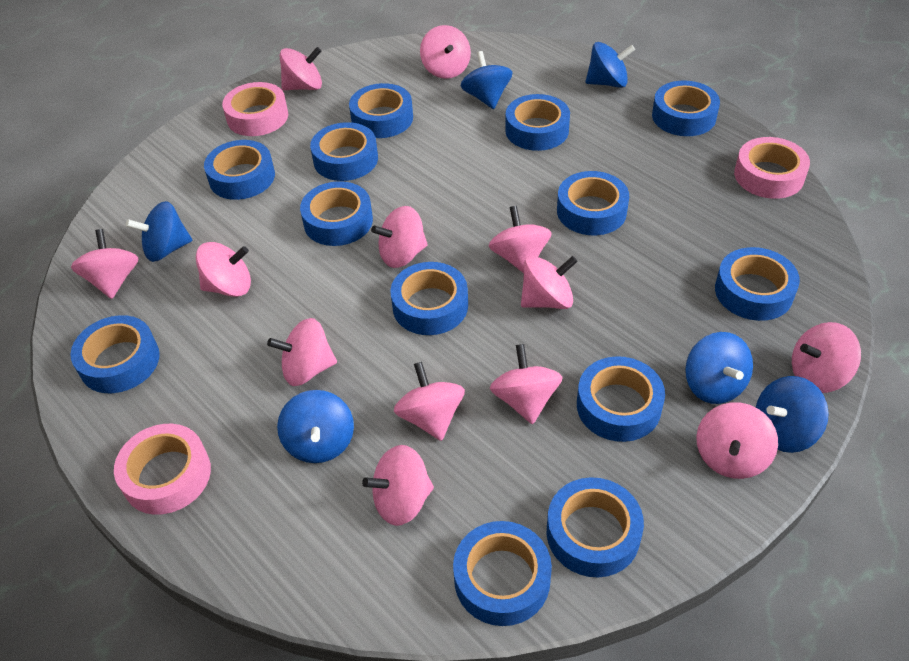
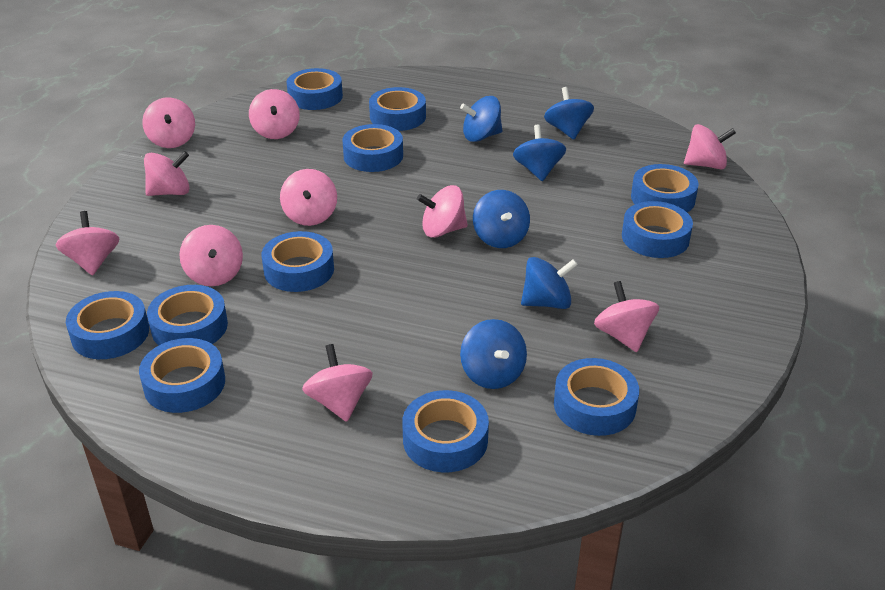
blue tape: 13 -> 11
pink spinning top: 13 -> 10
pink tape: 3 -> 0

